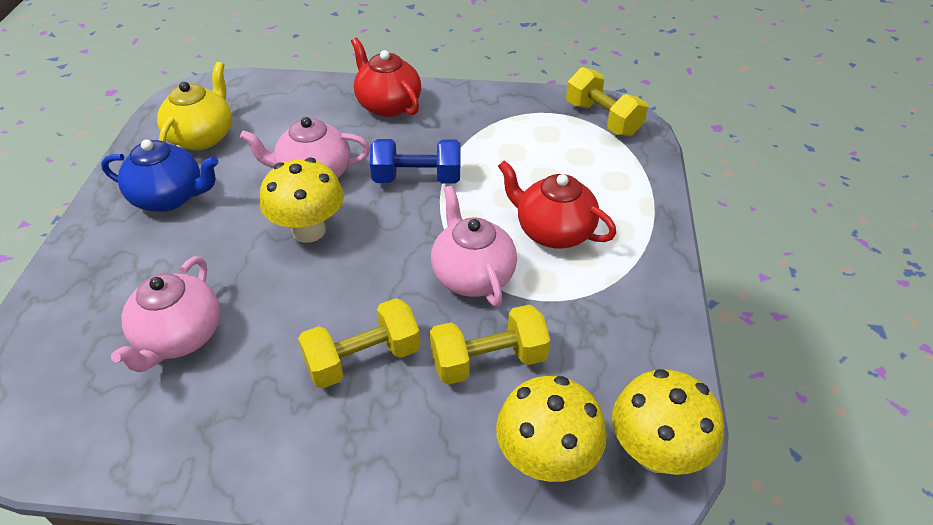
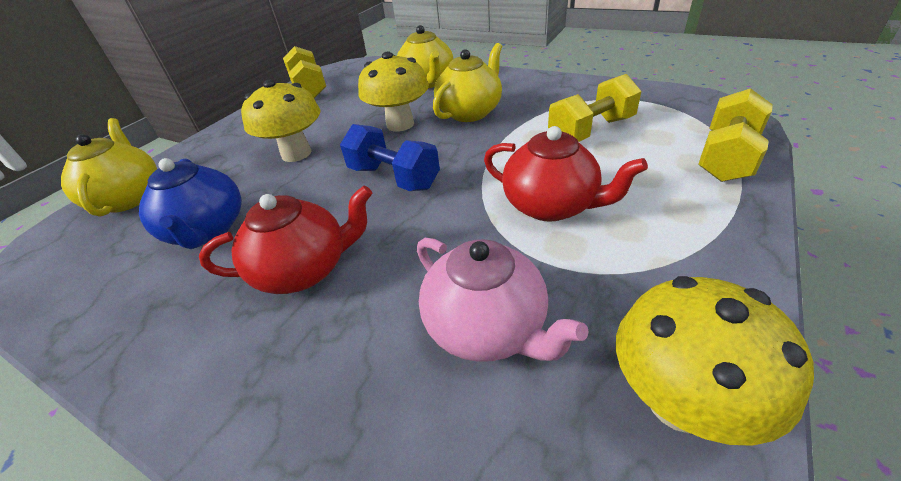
pink teapot: 3 -> 1
yellow teapot: 1 -> 3

